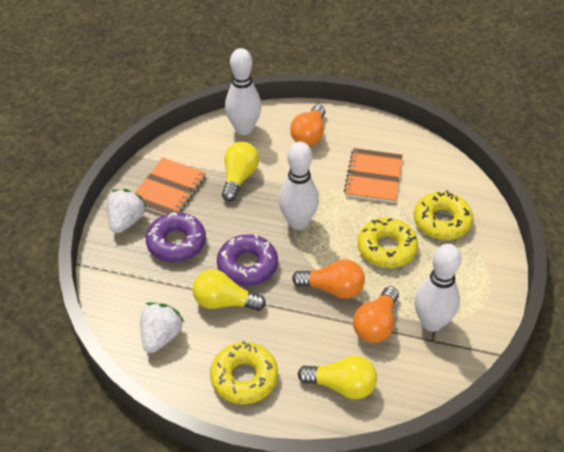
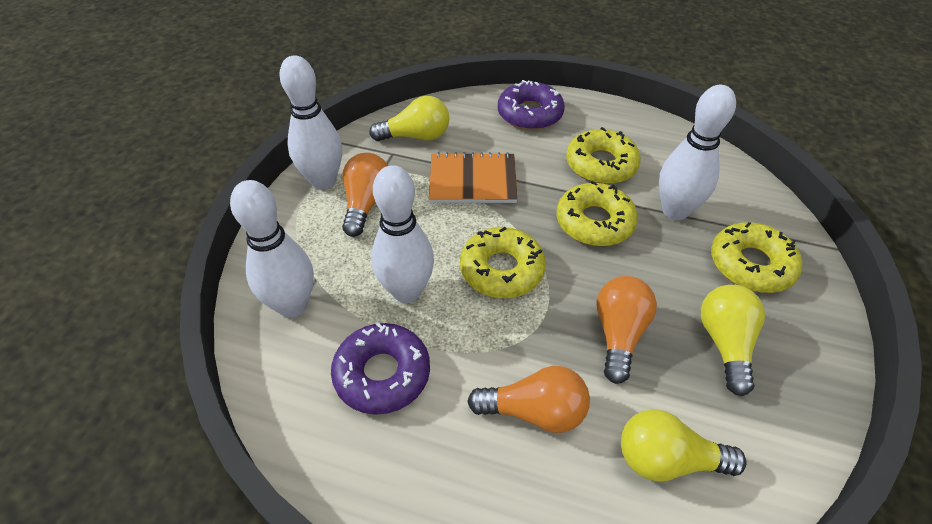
orange notebook: 2 -> 1
white bowling pin: 3 -> 4
white strawberry: 2 -> 0
yellow donut: 3 -> 4

